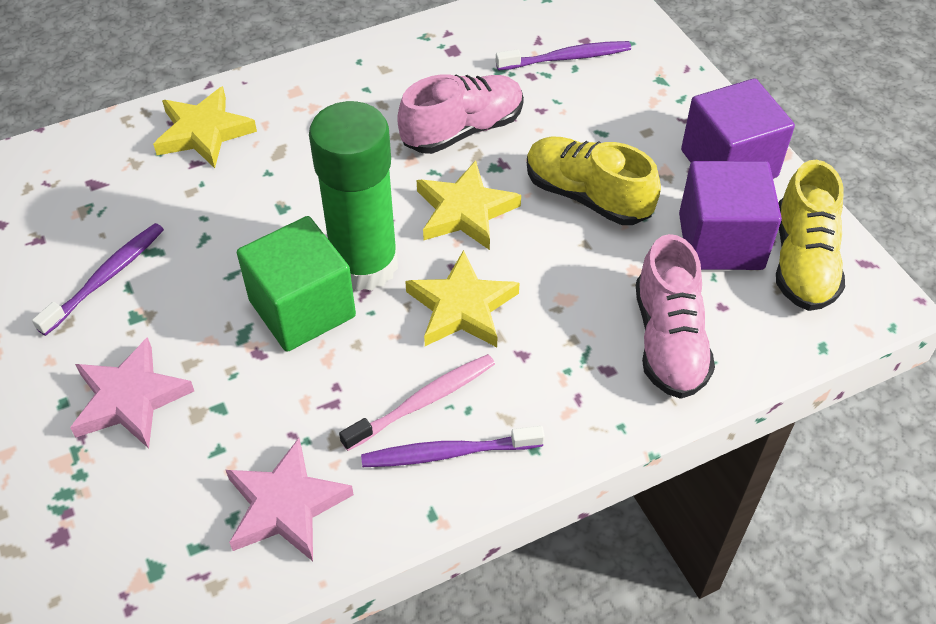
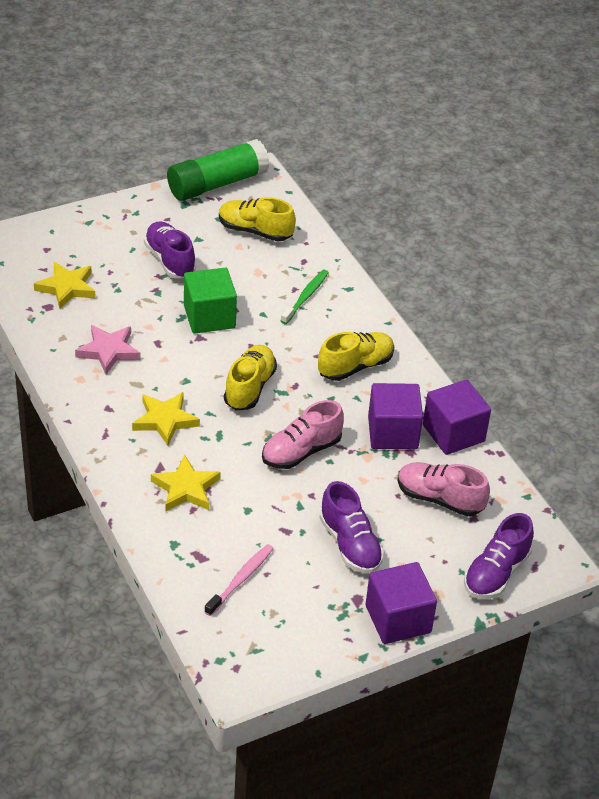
green toothbrush: 0 -> 1
pink star: 2 -> 1
purple cube: 2 -> 3
purple shoe: 0 -> 3
purple toothbrush: 3 -> 0
yellow shoe: 2 -> 3

